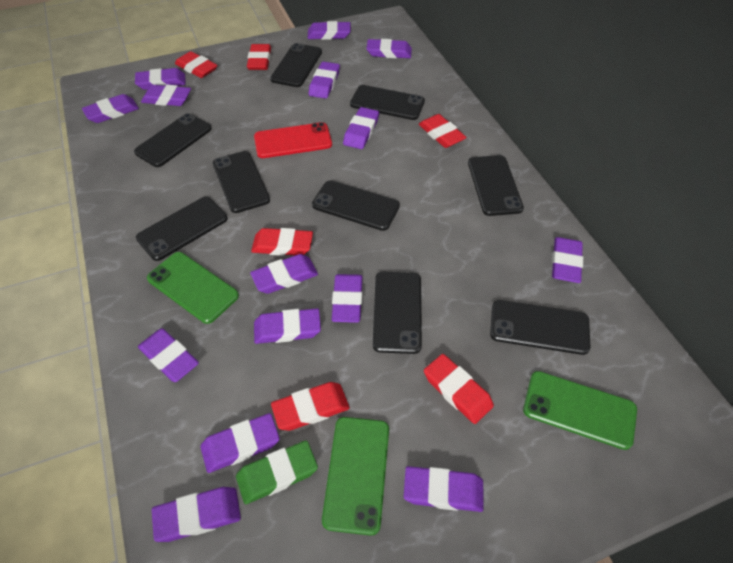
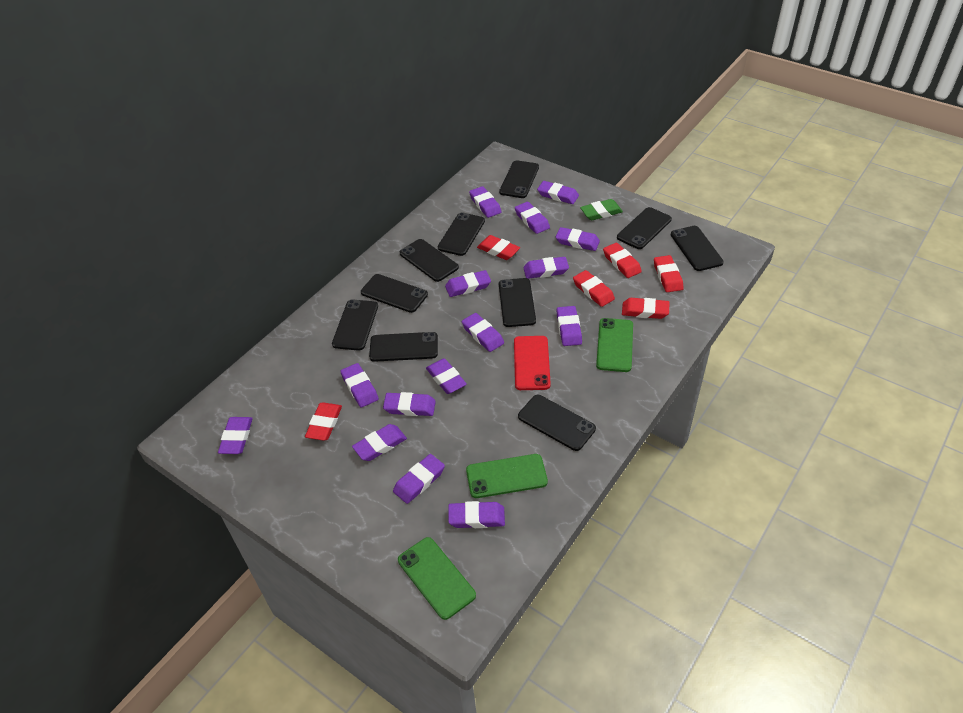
black phone: 9 -> 10

